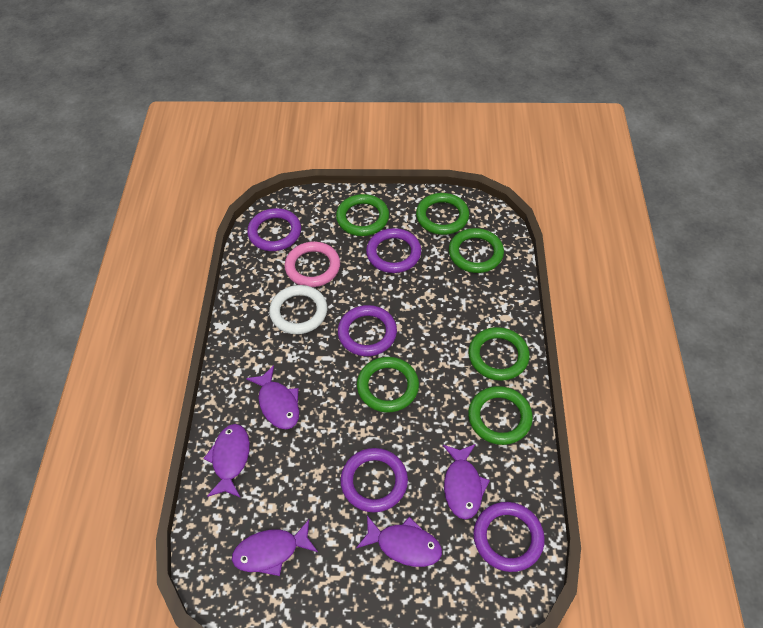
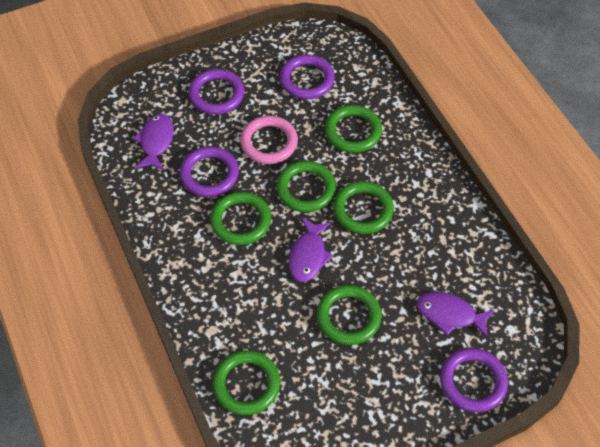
purple fish: 5 -> 3
purple ring: 5 -> 4
white ring: 1 -> 0

